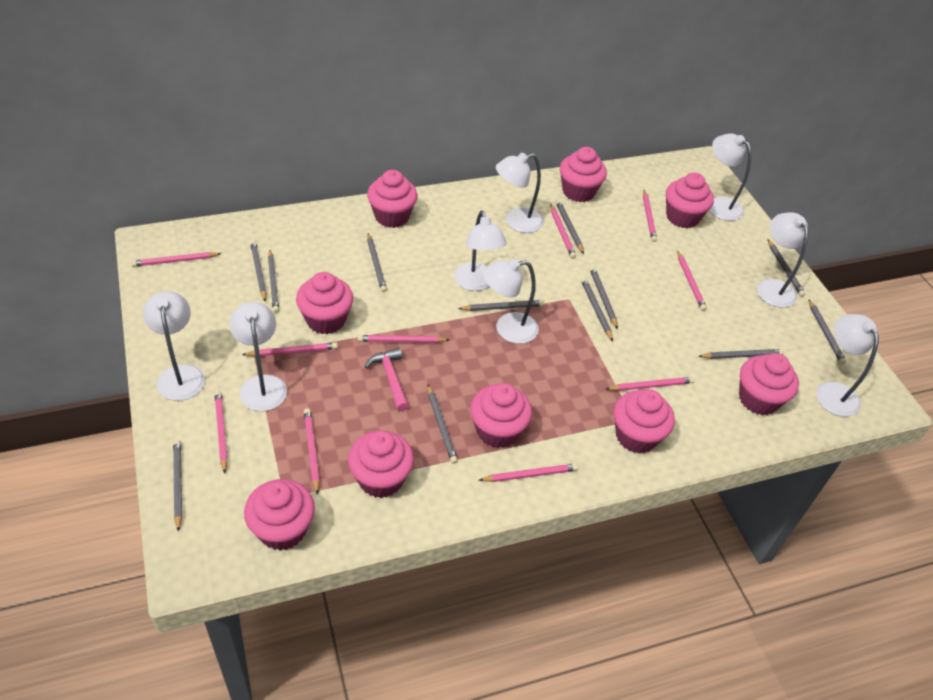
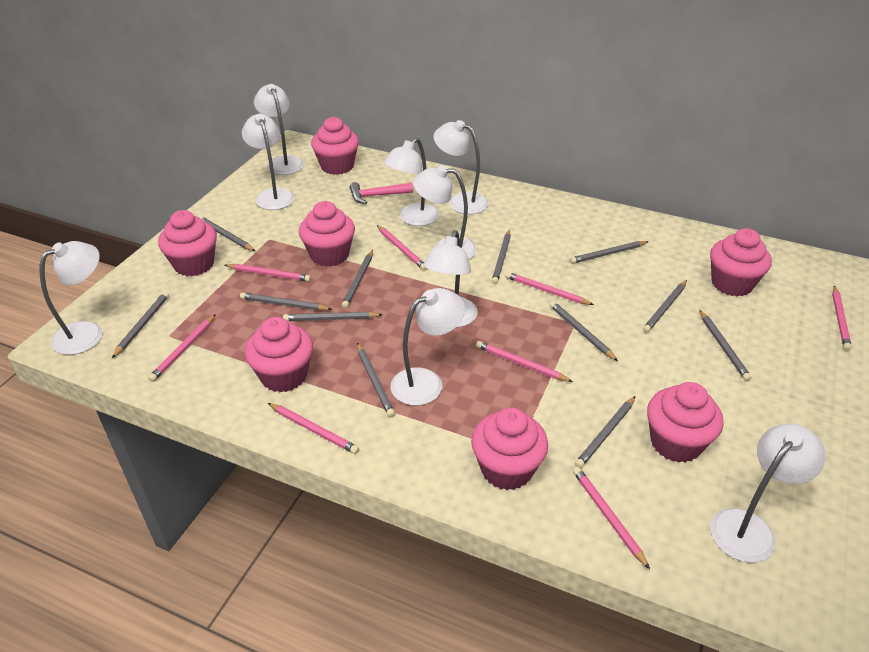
pink cupcake: 9 -> 7
pink pencil: 10 -> 8
white lamp: 8 -> 9

